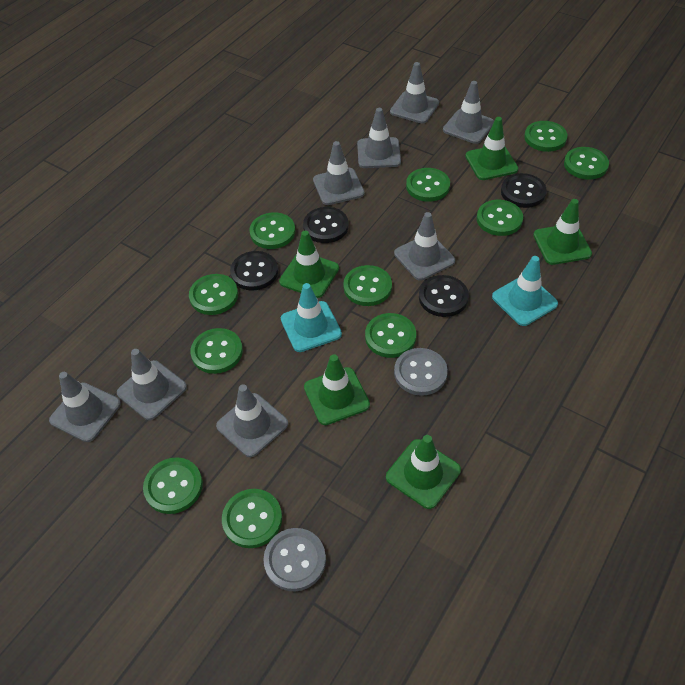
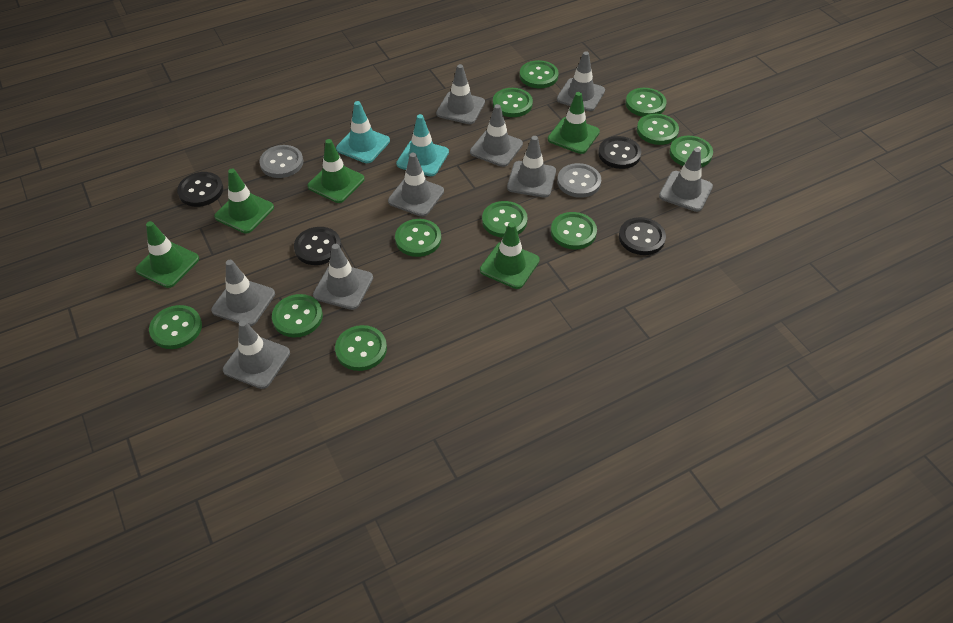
grey traffic cone: 8 -> 9

